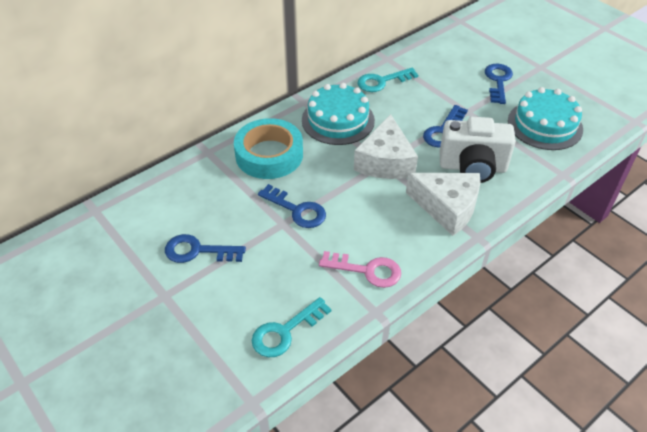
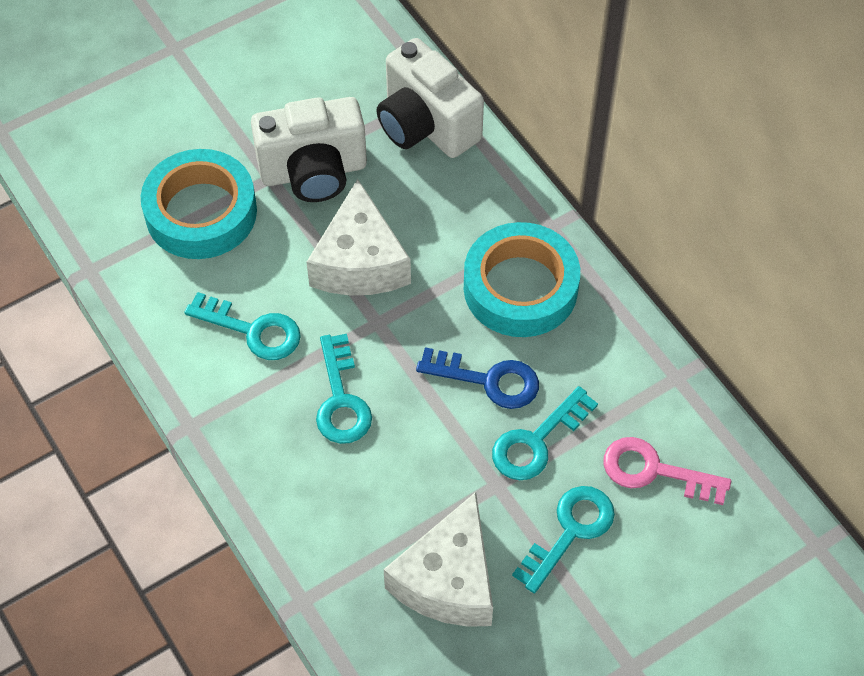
blue key: 4 -> 1
turquoise cake: 2 -> 0
turquoise key: 2 -> 4
turquoise tape: 1 -> 2
white camera: 1 -> 2

